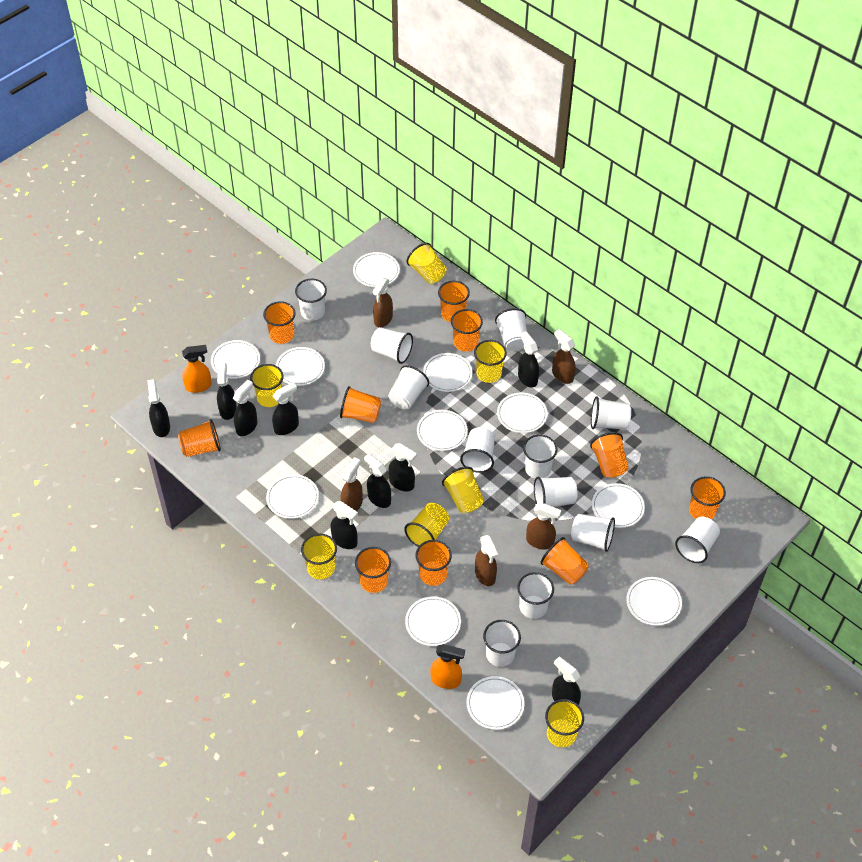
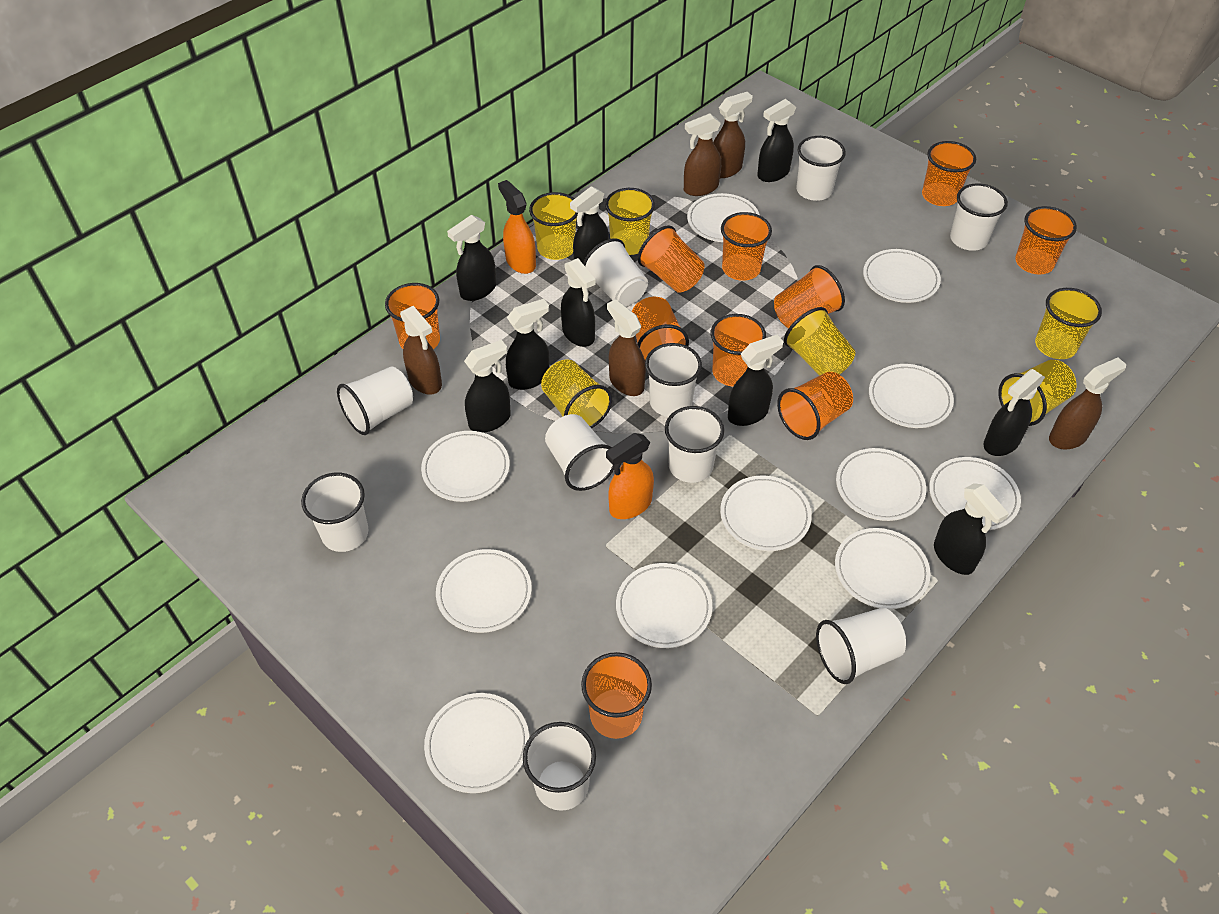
white cup: 12 -> 10
yellow cup: 7 -> 6

